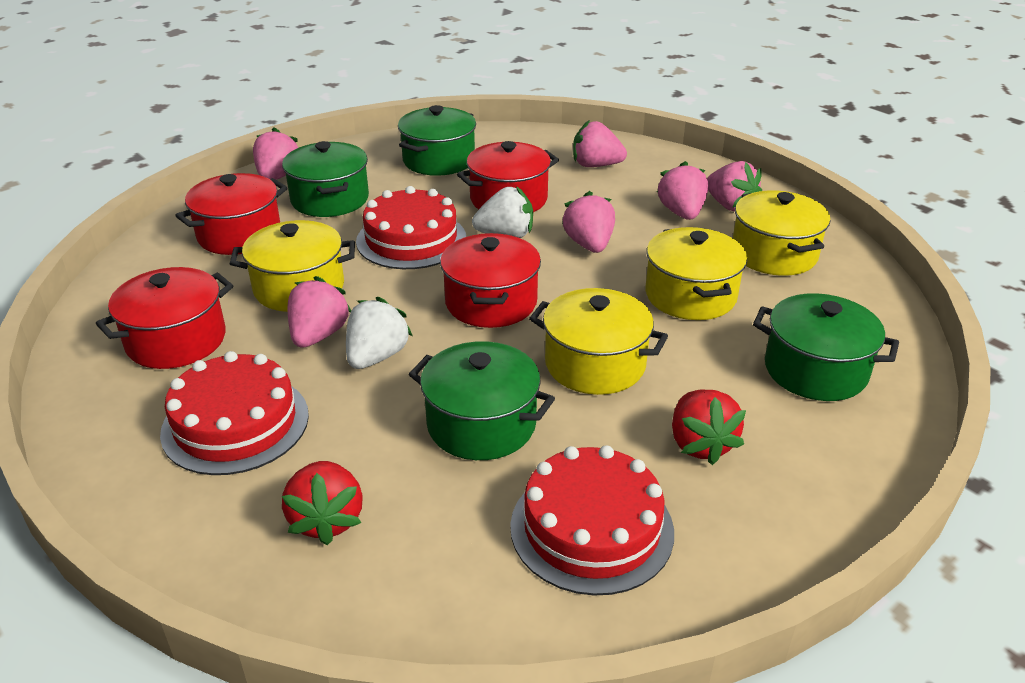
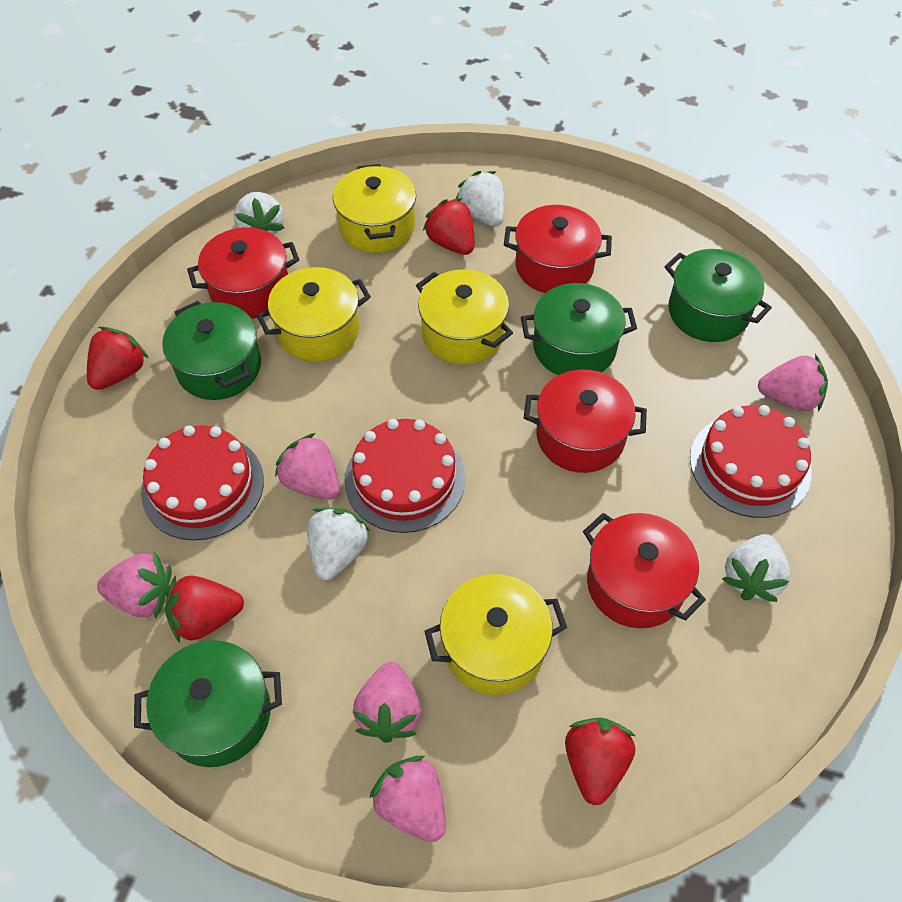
pink strawberry: 6 -> 5
red strawberry: 2 -> 4
white strawberry: 2 -> 4

